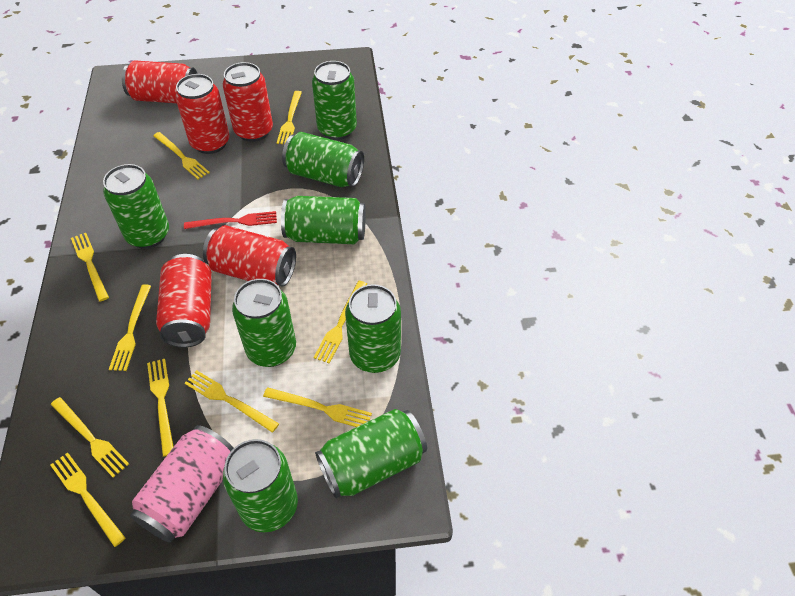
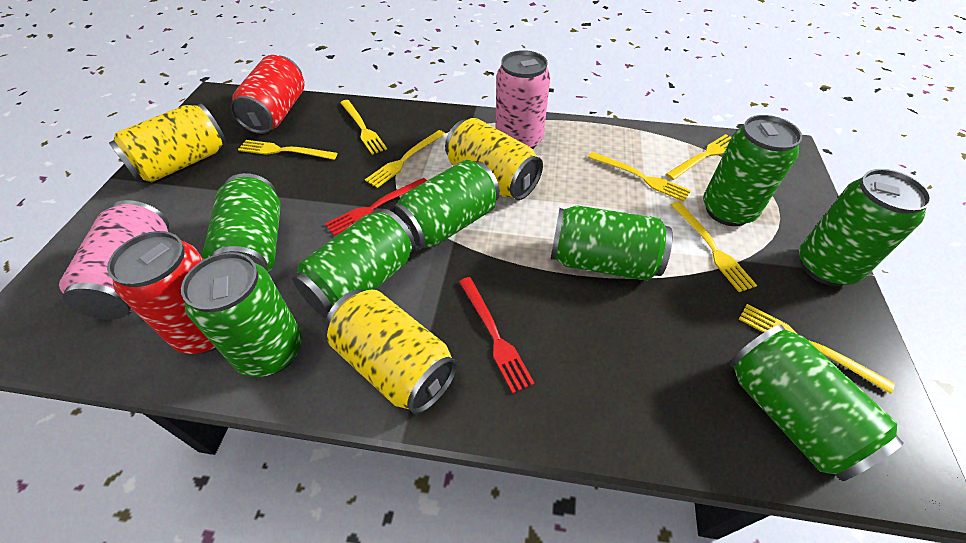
pink can: 1 -> 2
red can: 5 -> 2
red fork: 1 -> 2
yellow can: 0 -> 3
yellow fork: 10 -> 7

